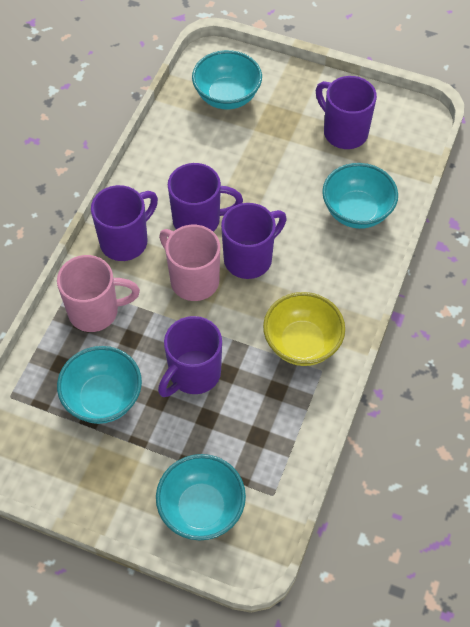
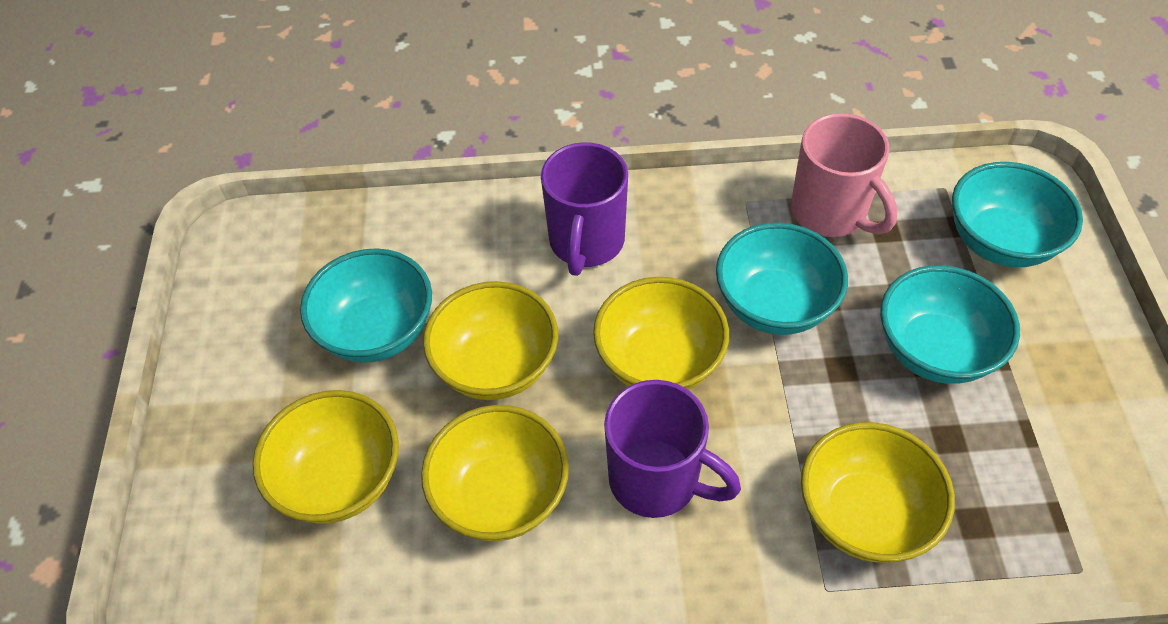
pink mug: 2 -> 1
purple mug: 5 -> 2
yellow bowl: 1 -> 5

